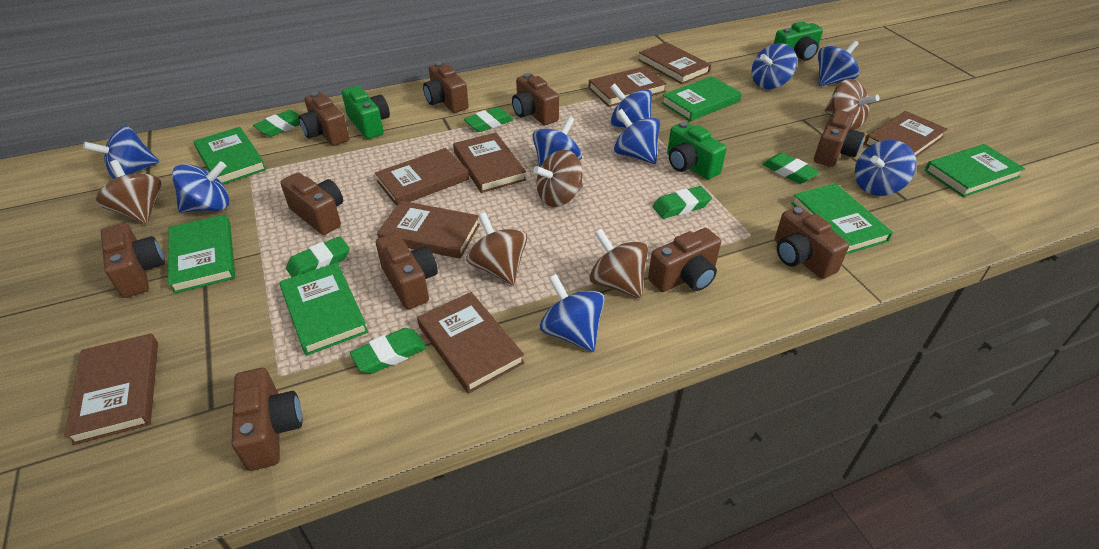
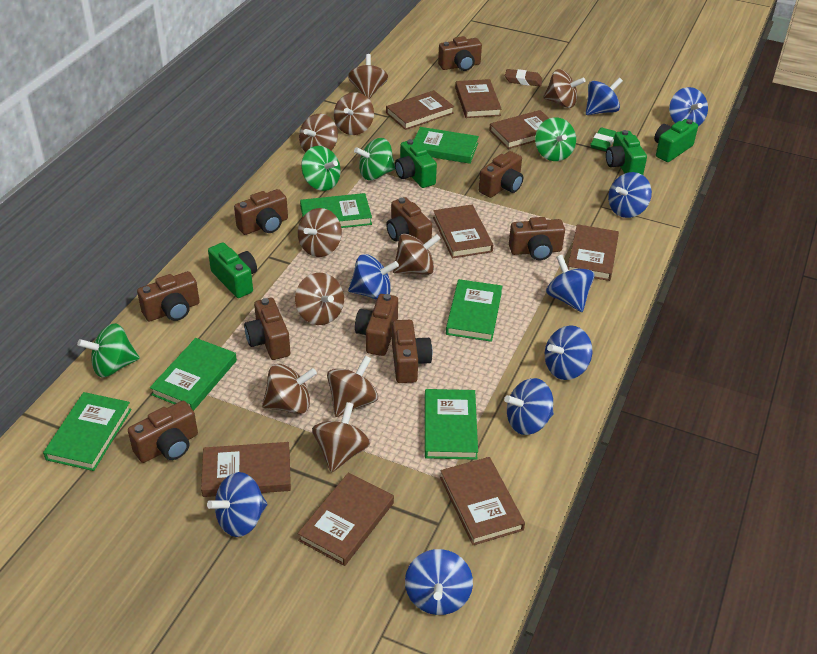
brown eraser: 0 -> 1
brown spinning top: 5 -> 10
green camera: 3 -> 4
green eraser: 6 -> 1
green spinning top: 0 -> 4

